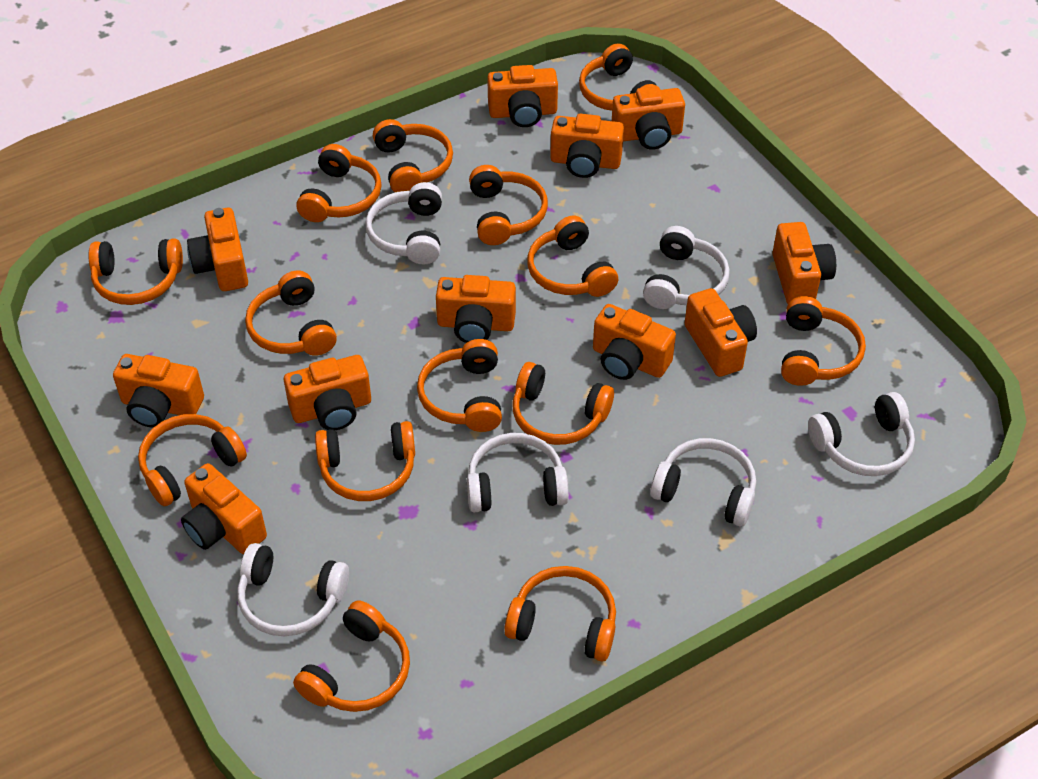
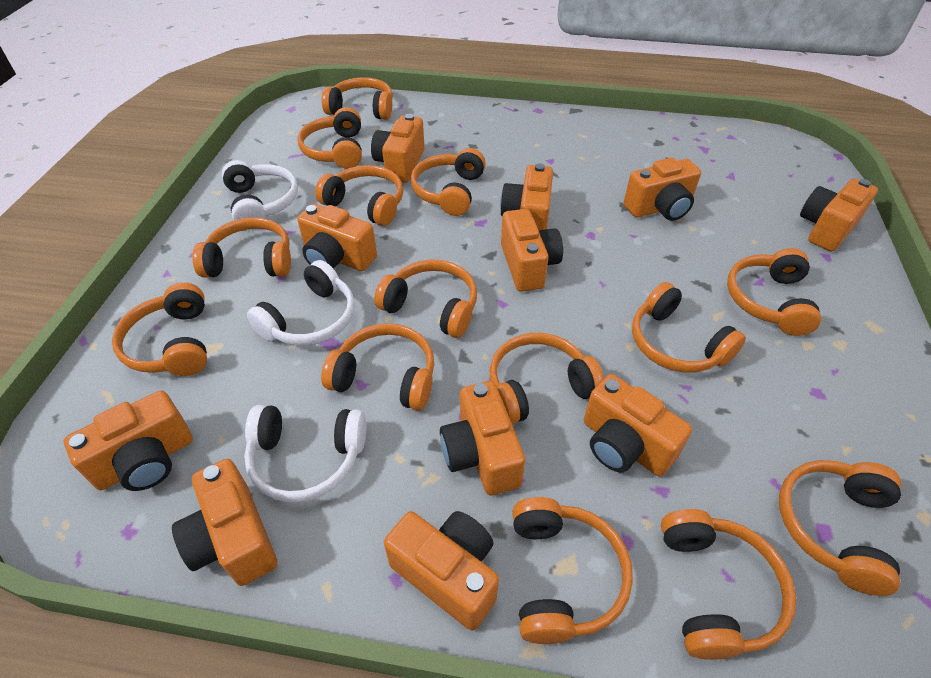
white headphones: 6 -> 3

